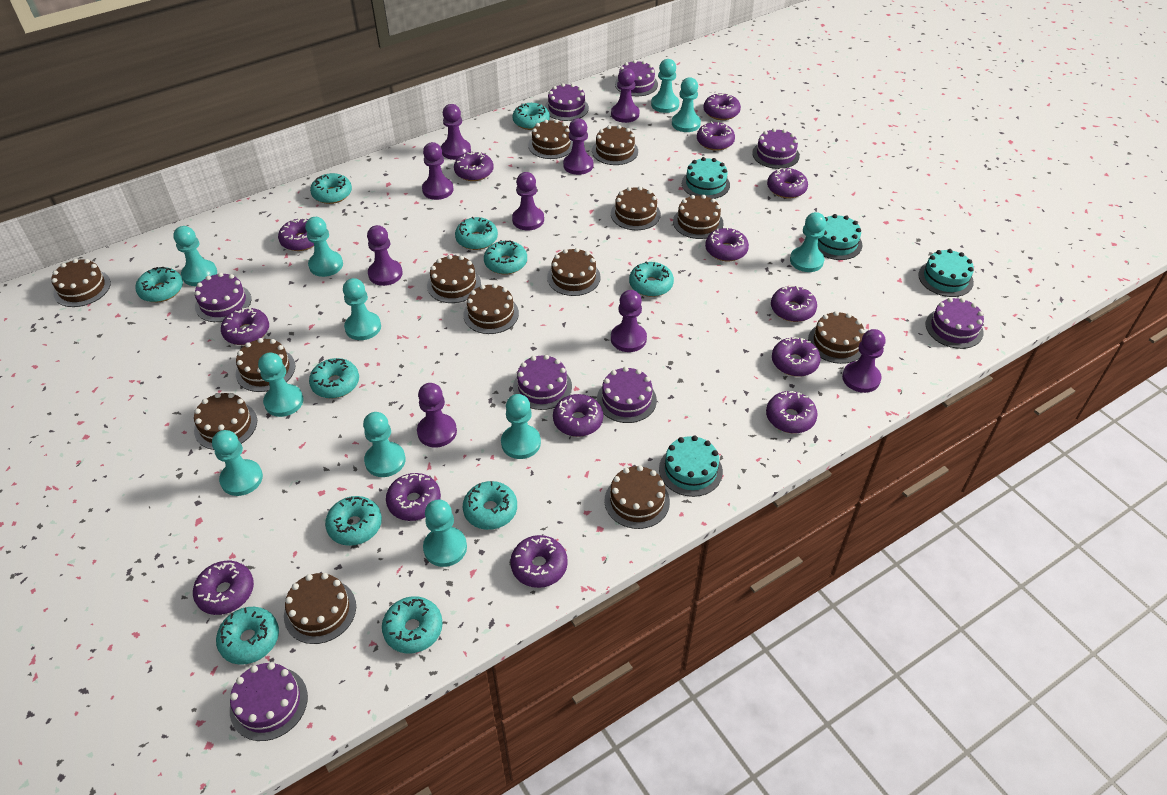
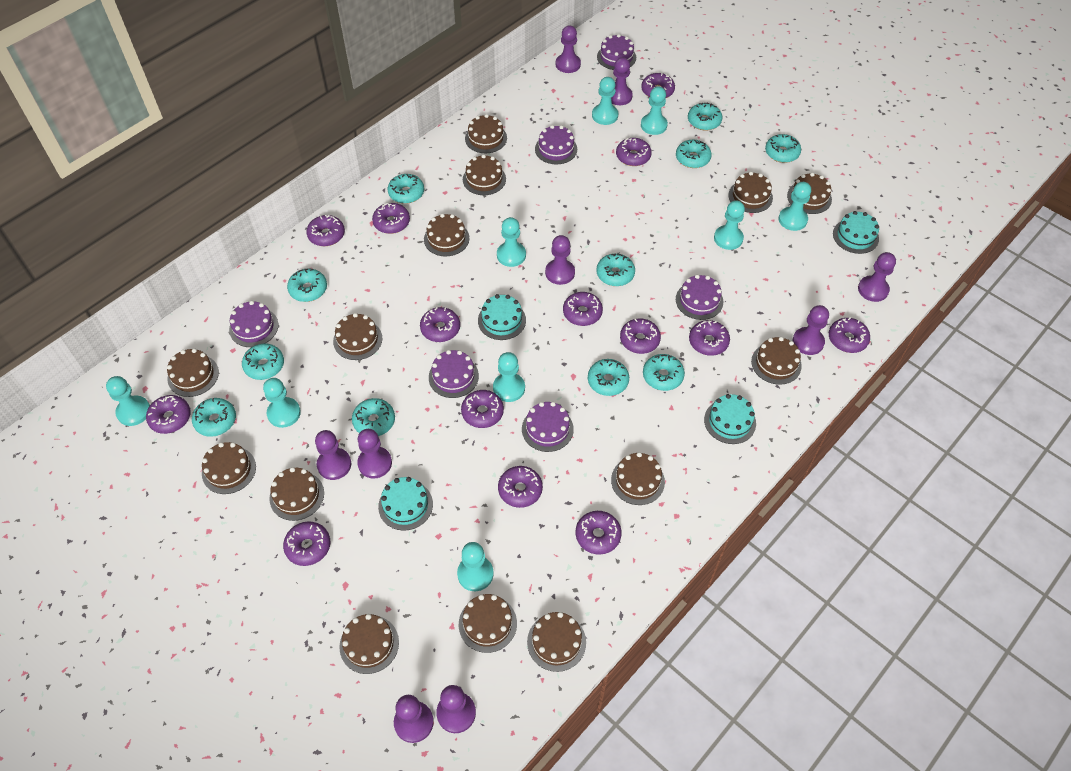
brown cake: 13 -> 14
purple cake: 8 -> 6
turquoise pawn: 11 -> 9

